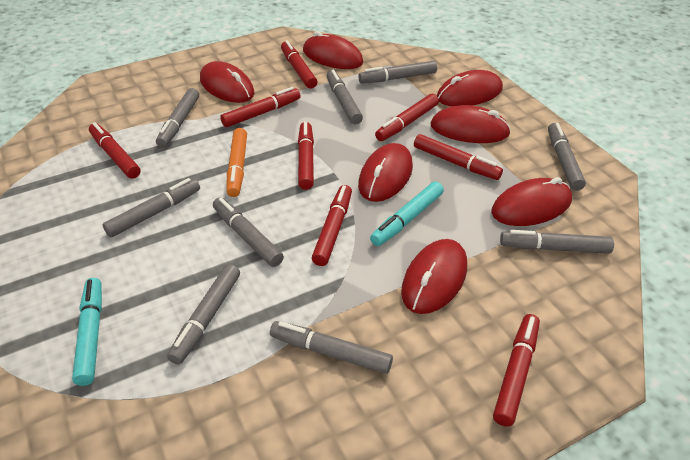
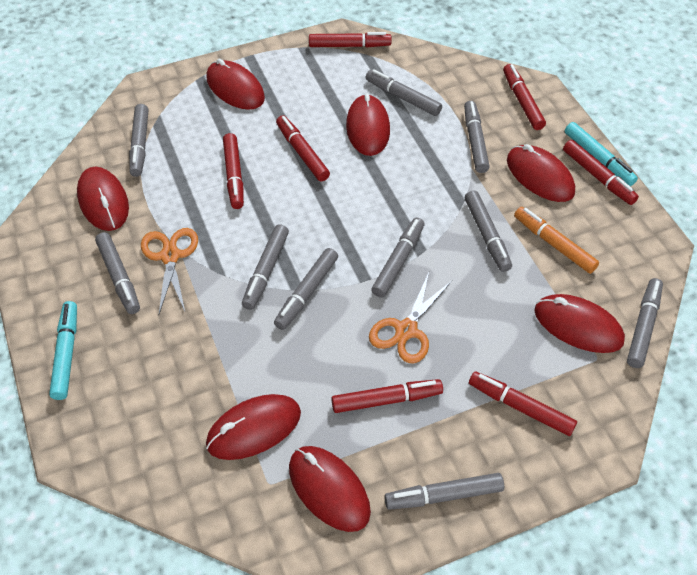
grey marker: 9 -> 10
orange scissors: 0 -> 2
red marker: 8 -> 7

